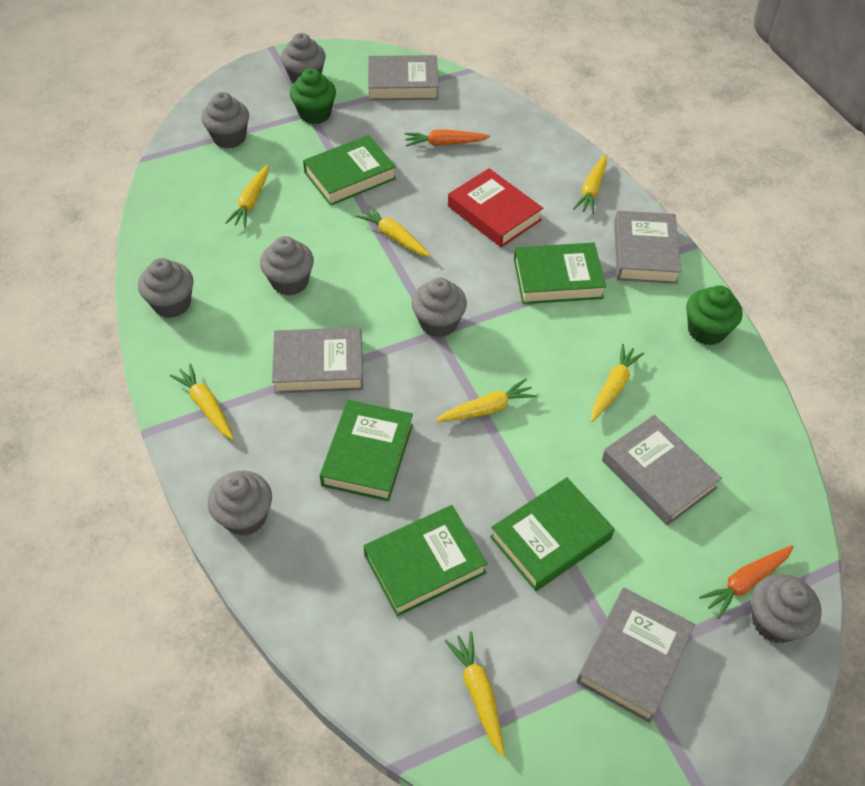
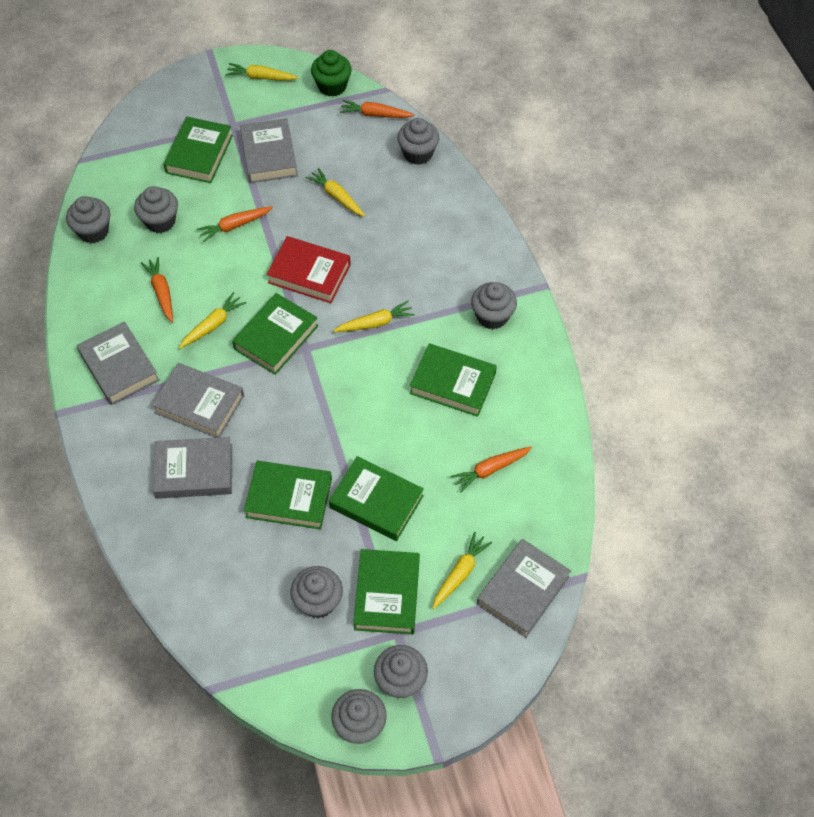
green book: 5 -> 6
green cupcake: 2 -> 1
orange carrot: 2 -> 4
yellow carrot: 7 -> 5

